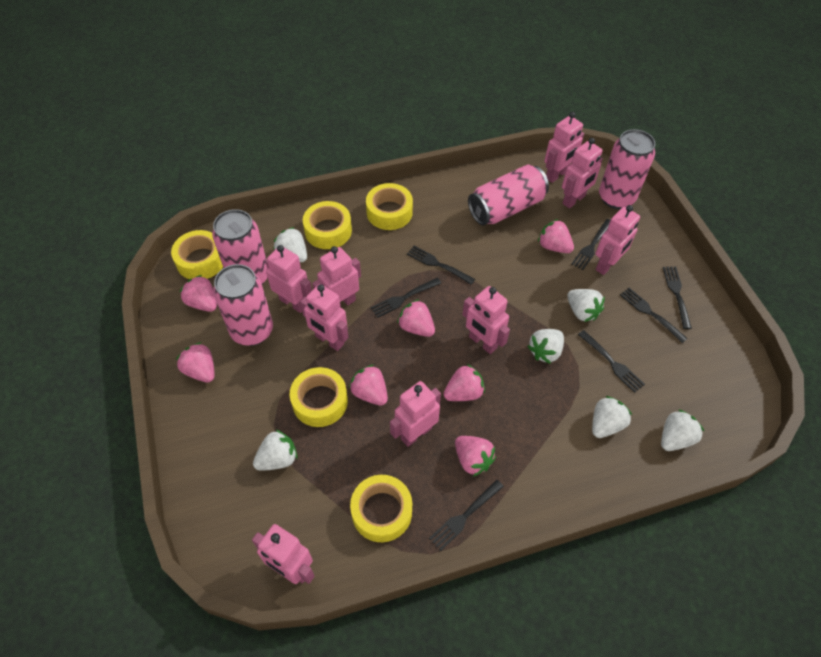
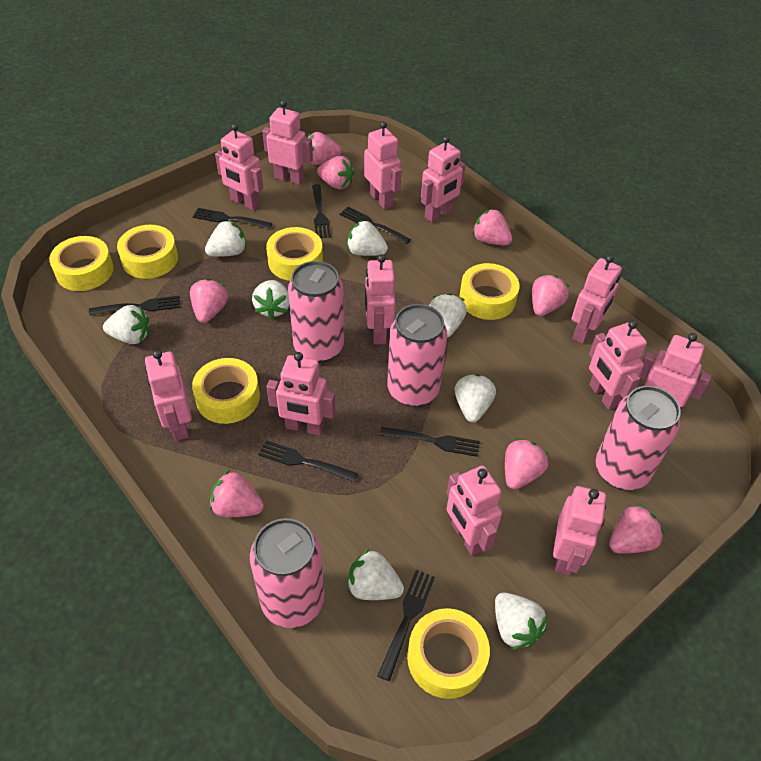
pink robot: 9 -> 12
pink strawberry: 7 -> 8
white strawberry: 6 -> 8
yellow tape: 5 -> 6

